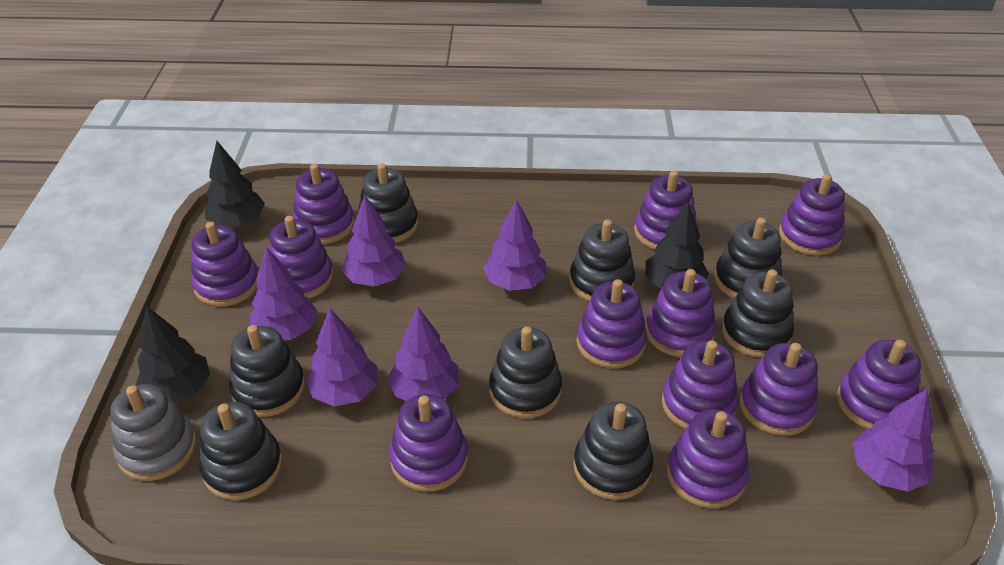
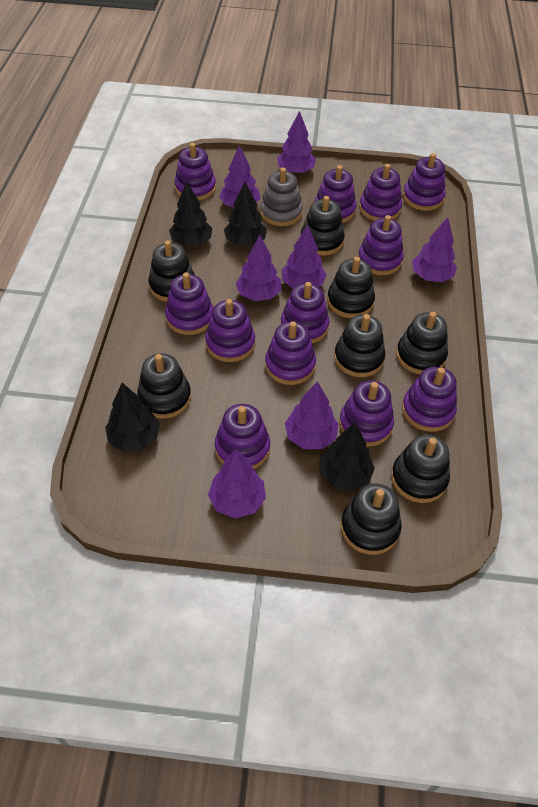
black tree: 3 -> 4
purple tree: 6 -> 7

